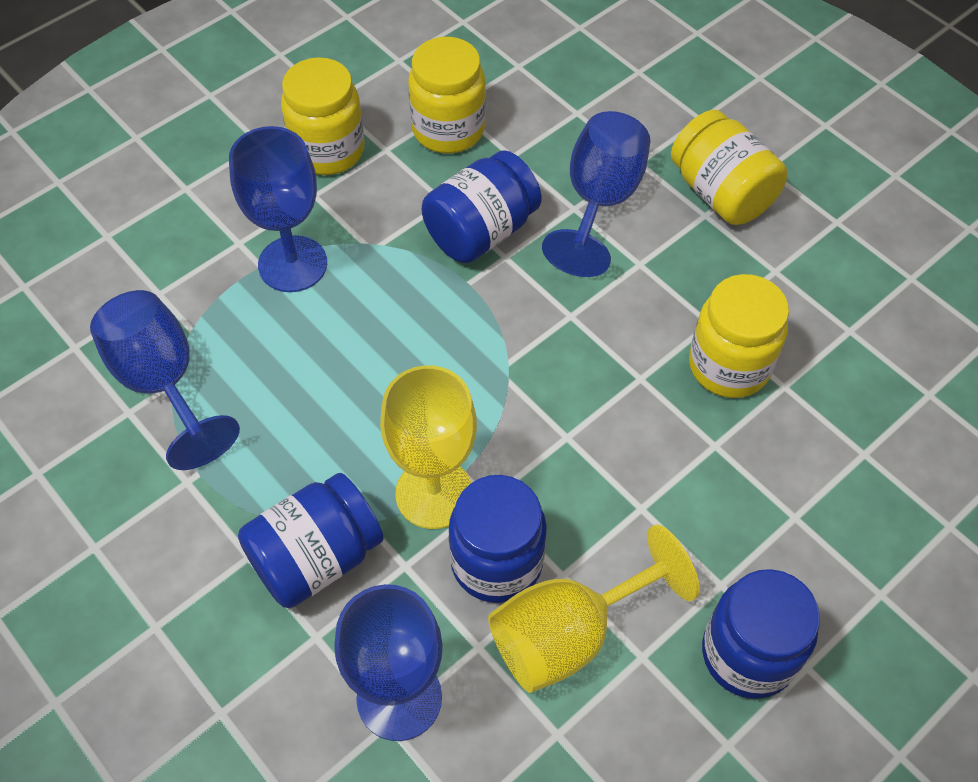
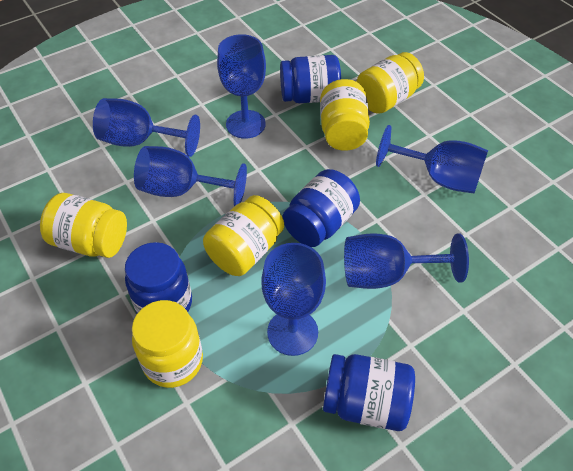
blue goblet: 4 -> 6
yellow goblet: 2 -> 0
yellow jar: 4 -> 5

